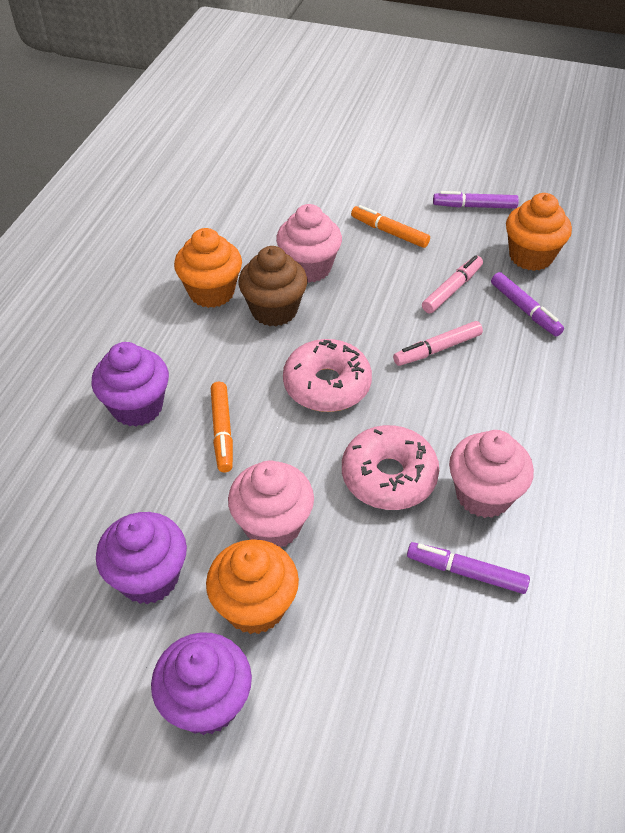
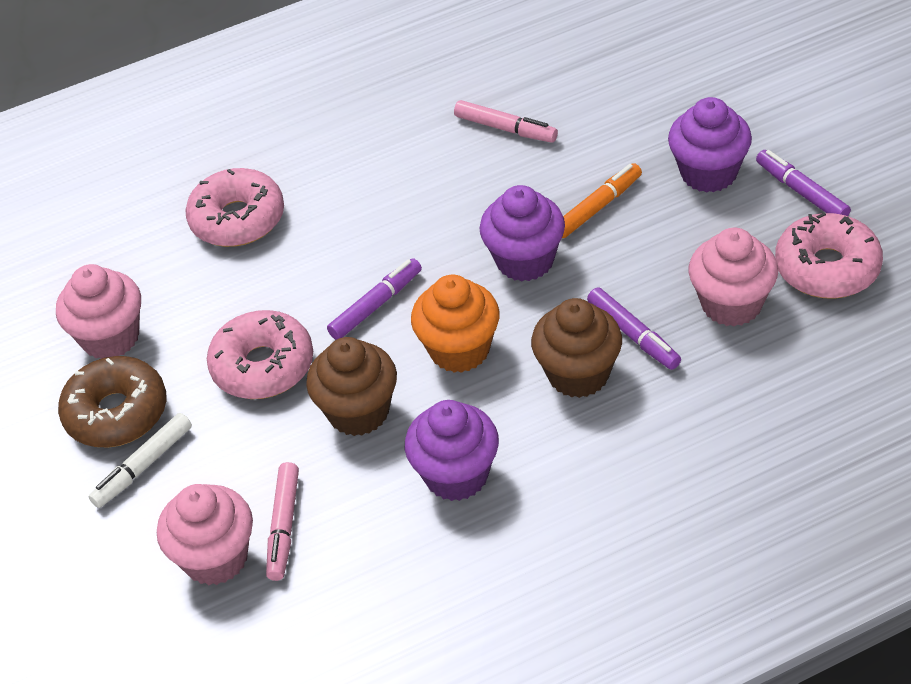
brown cupcake: 1 -> 2
brown donut: 0 -> 1
orange cupcake: 3 -> 1
orange marker: 2 -> 1
pink donut: 2 -> 3
white marker: 0 -> 1

